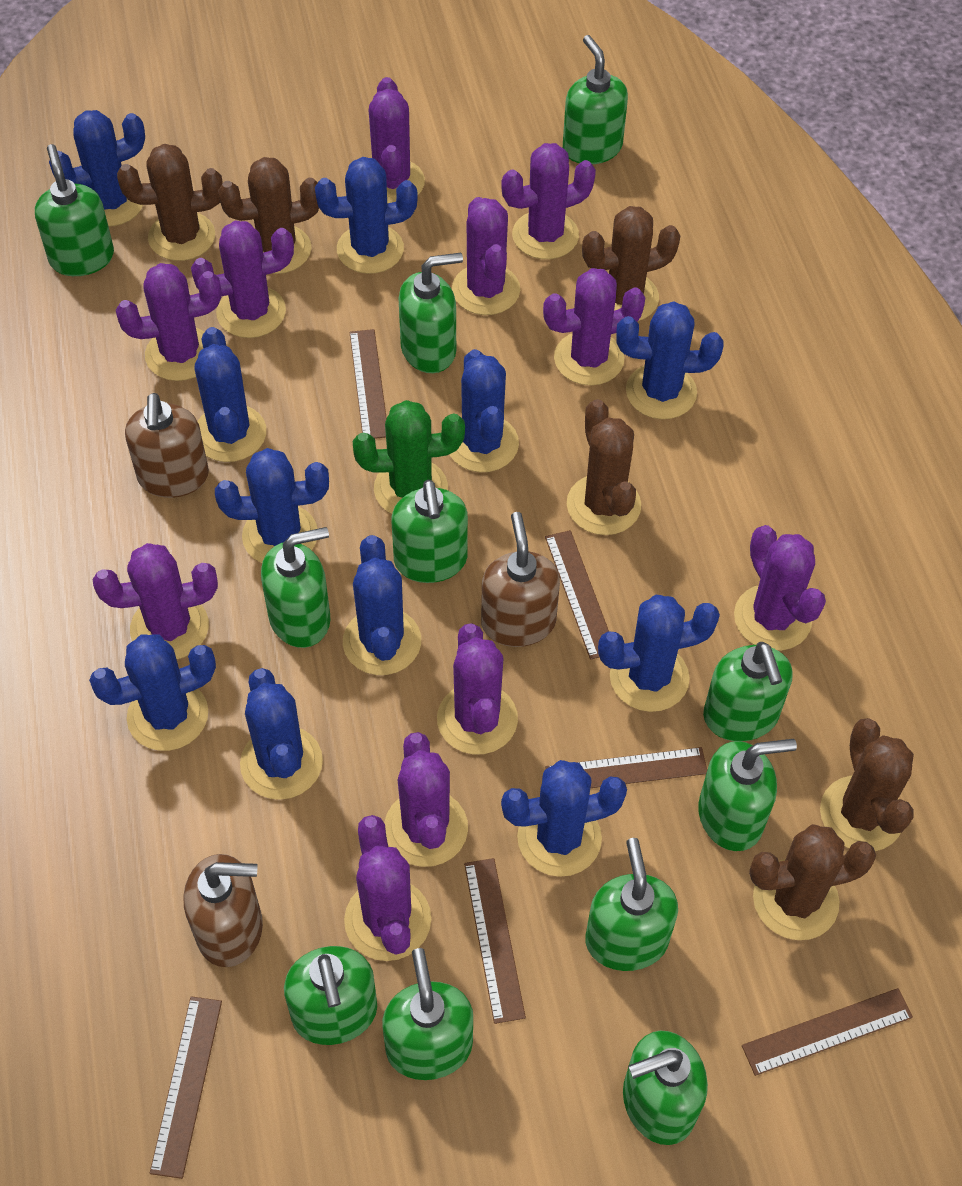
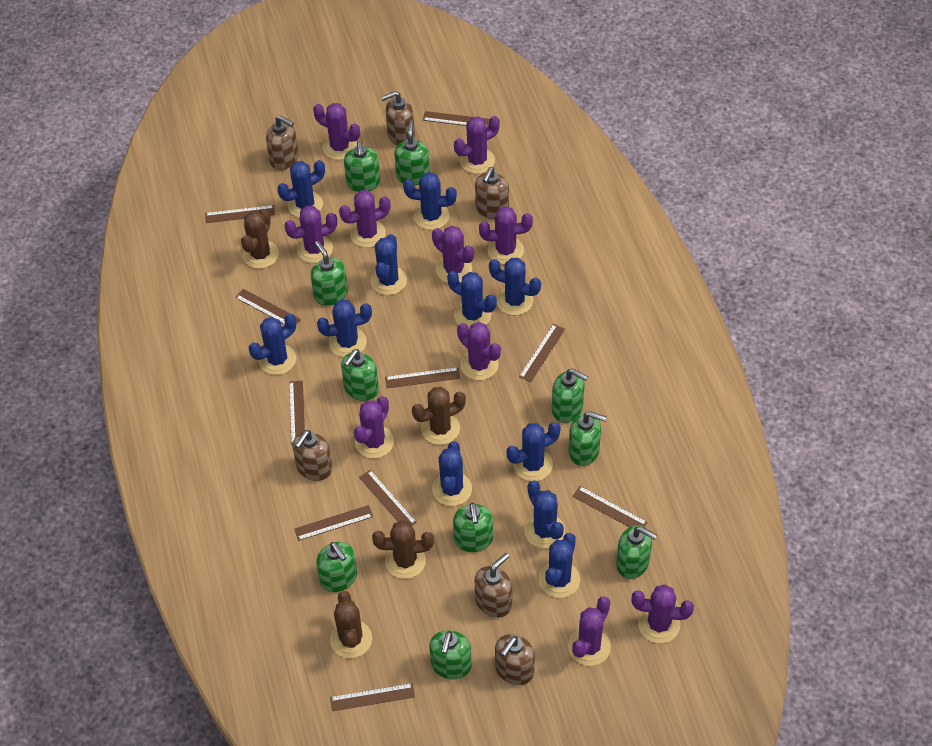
brown cactus: 6 -> 4
brown ruler: 6 -> 10
brown soap dispenser: 3 -> 6
green cactus: 1 -> 0
green soap dispenser: 11 -> 10
purple cactus: 11 -> 10

